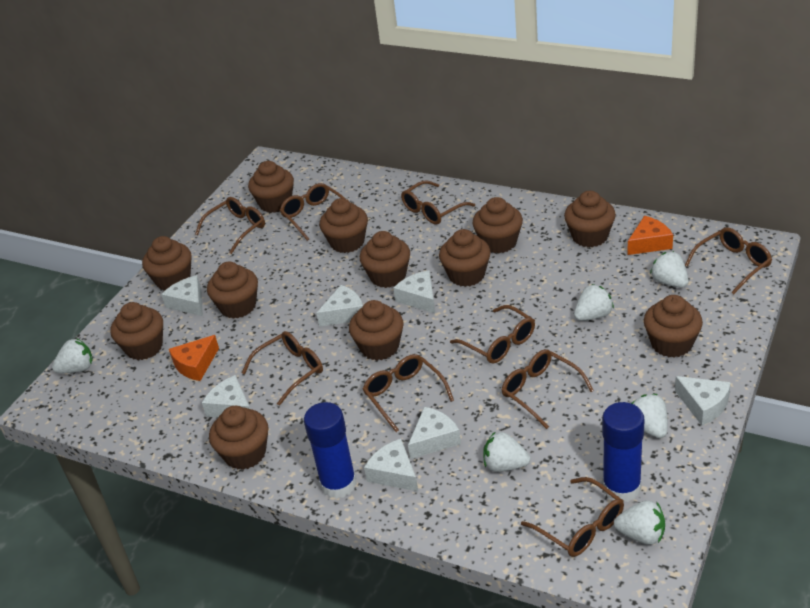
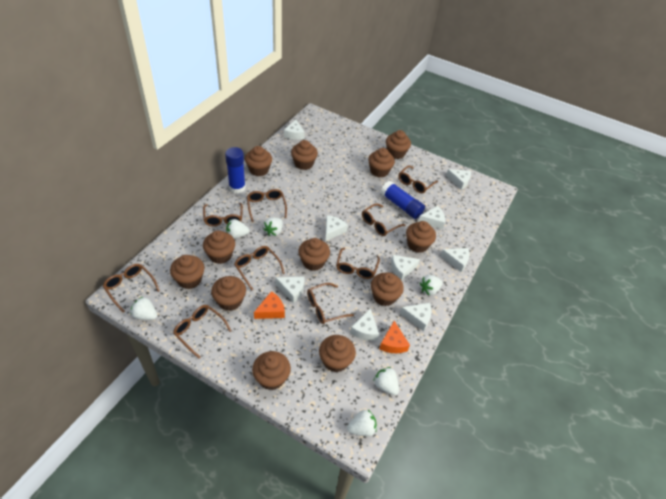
white cheese: 7 -> 9

